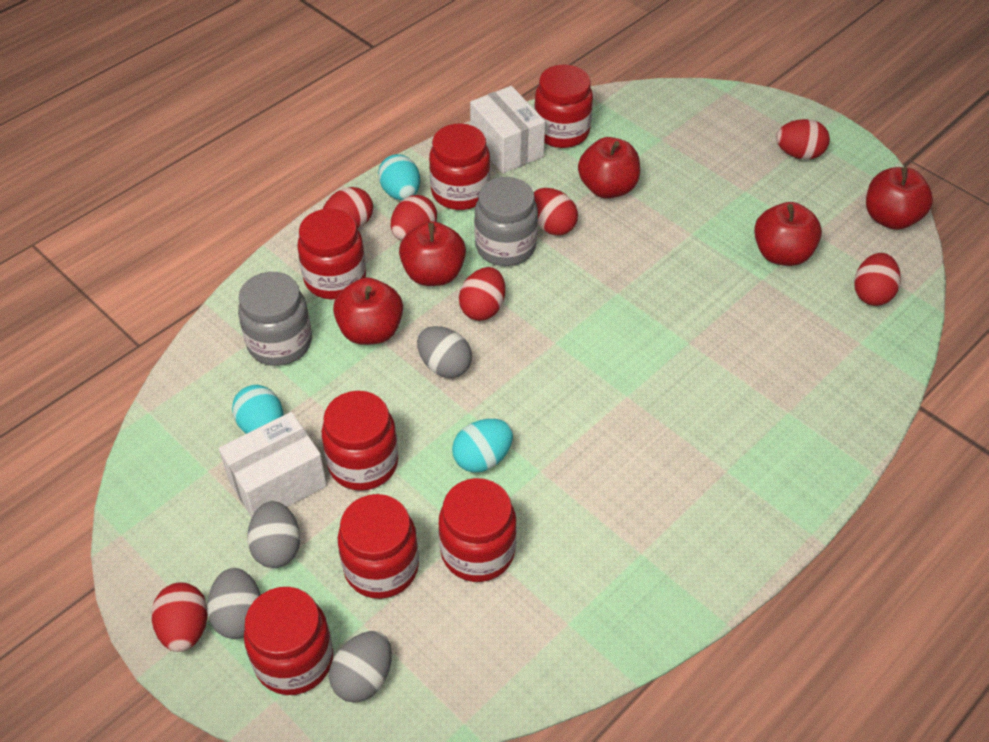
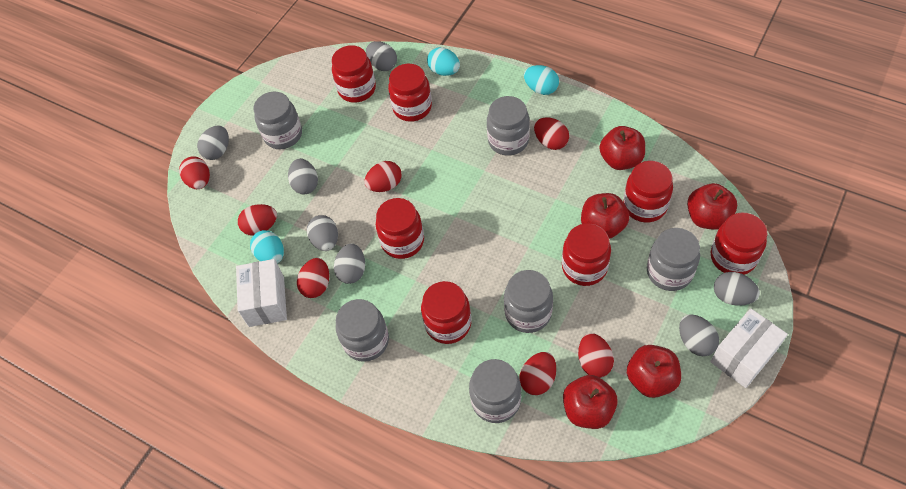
grey egg: 4 -> 7
grey jar: 2 -> 6

